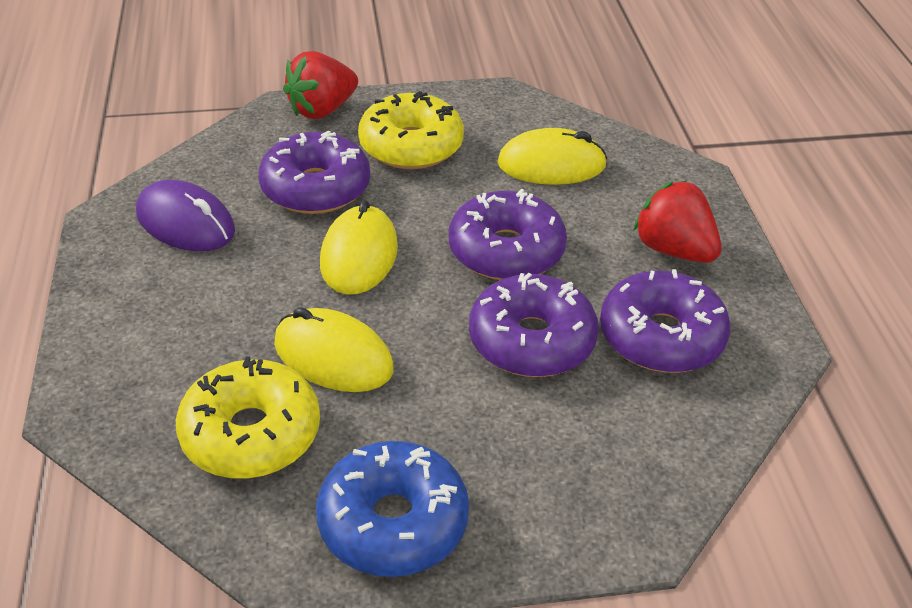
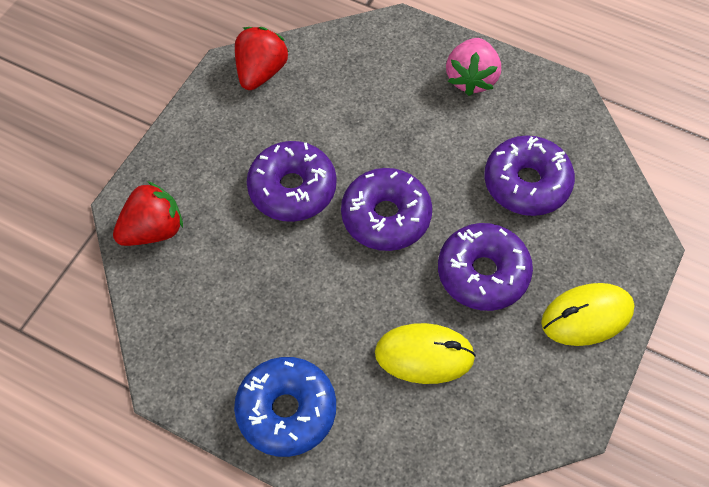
pink strawberry: 0 -> 1
purple mouse: 1 -> 0
yellow donut: 2 -> 0
yellow mouse: 3 -> 2

